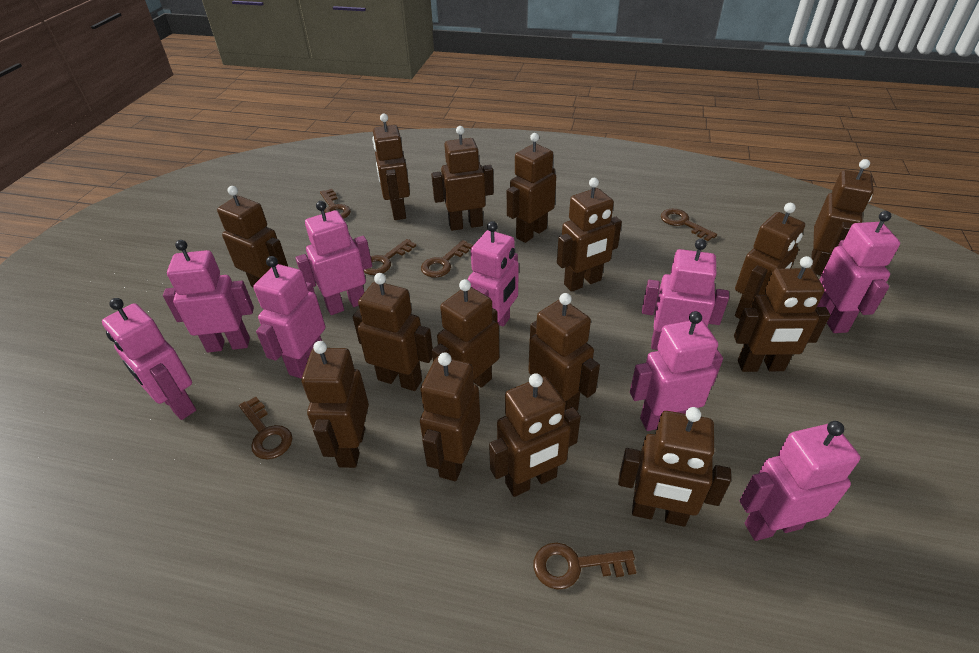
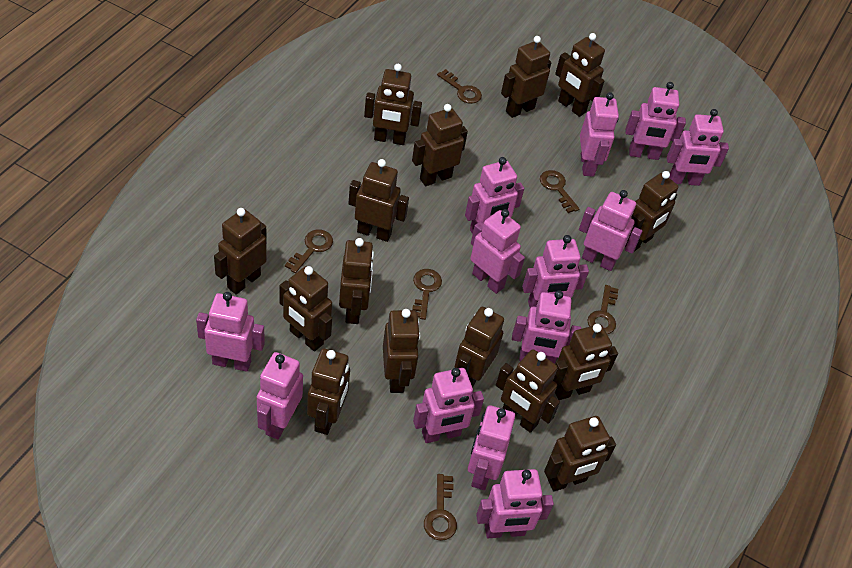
pink robot: 9 -> 13

